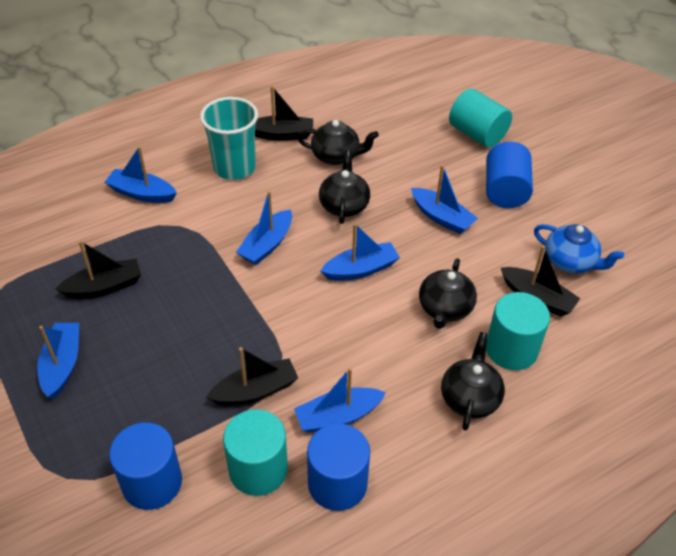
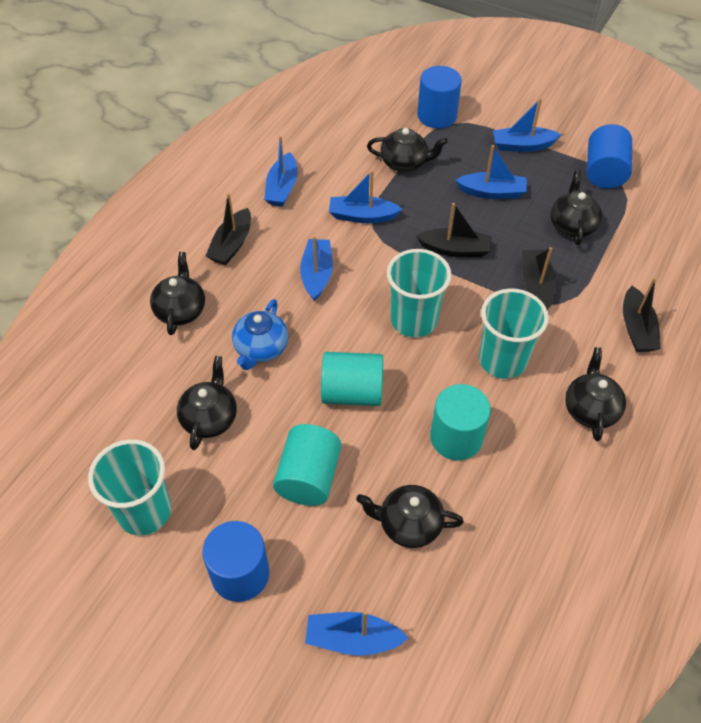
black teapot: 4 -> 6
turquoise cup: 1 -> 3

